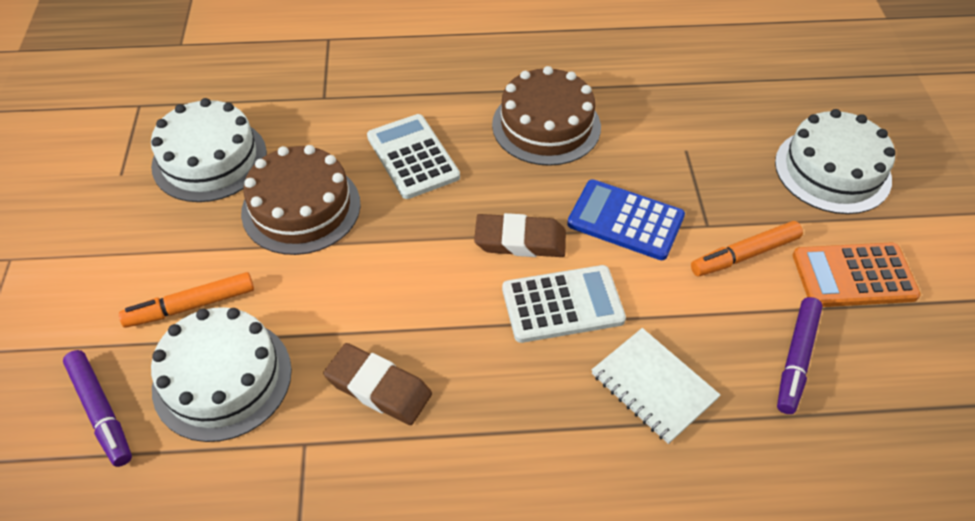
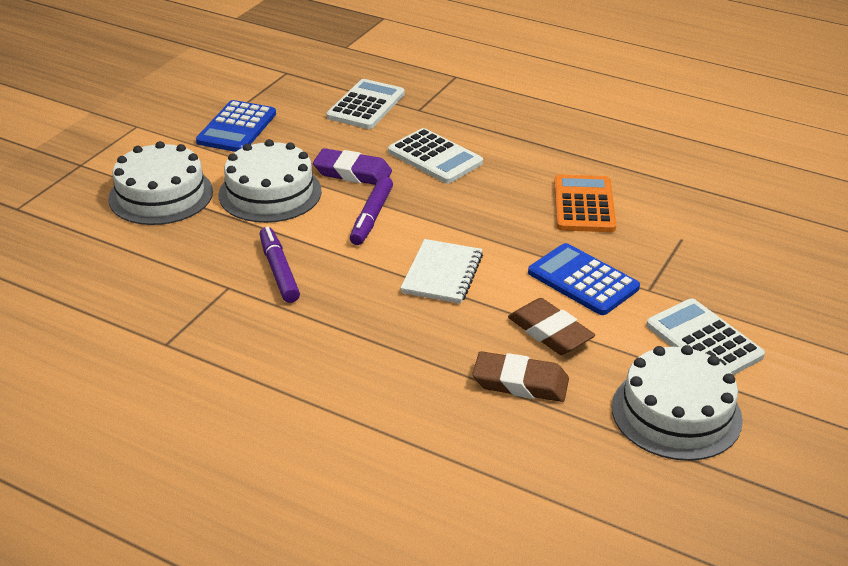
blue calculator: 1 -> 2
brown cake: 2 -> 0
orange marker: 2 -> 0
purple eraser: 0 -> 1
white calculator: 2 -> 3

